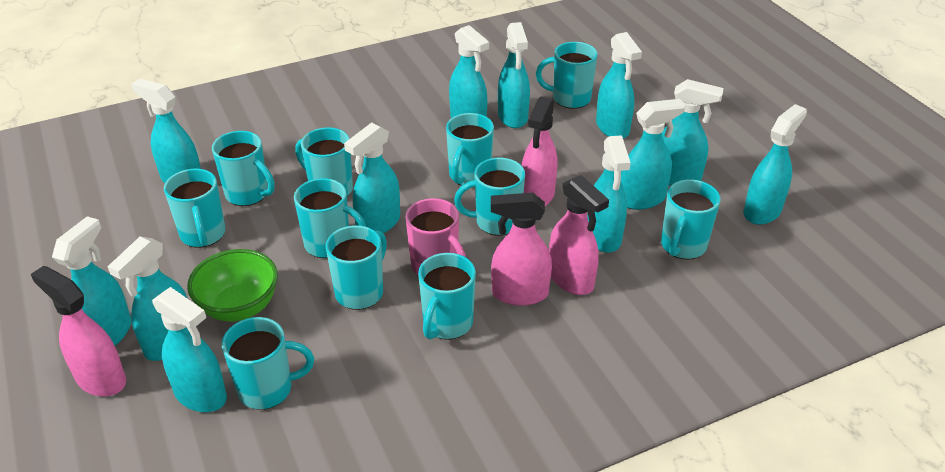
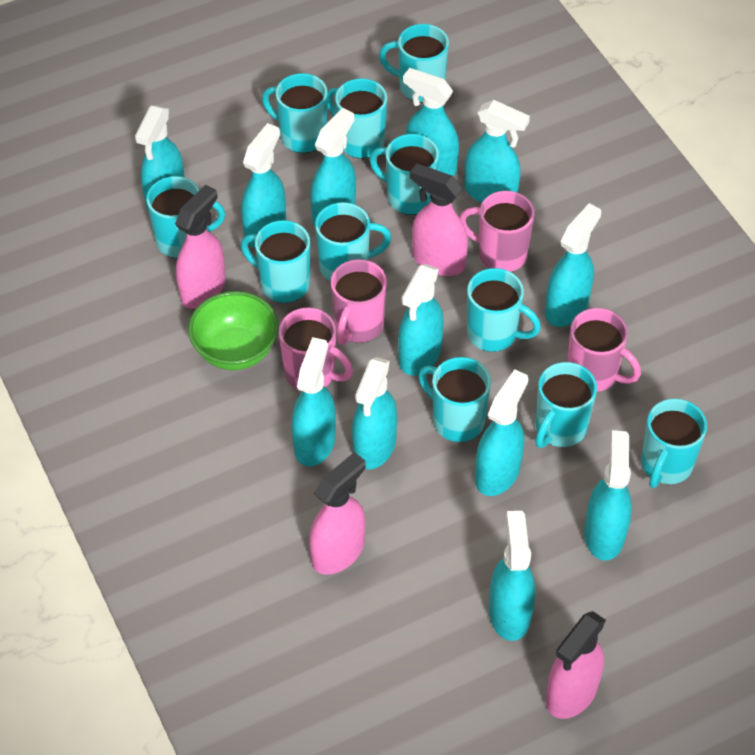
pink mug: 1 -> 4

